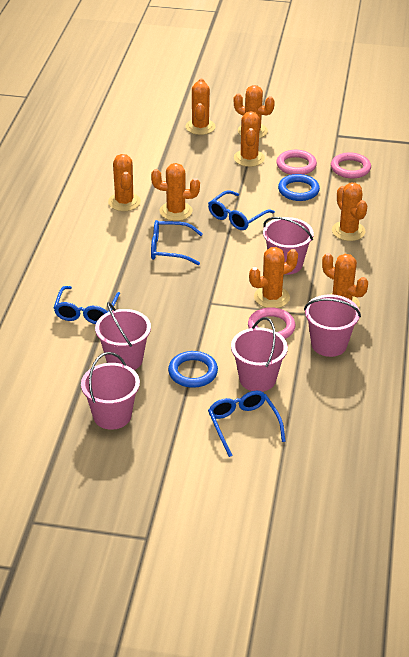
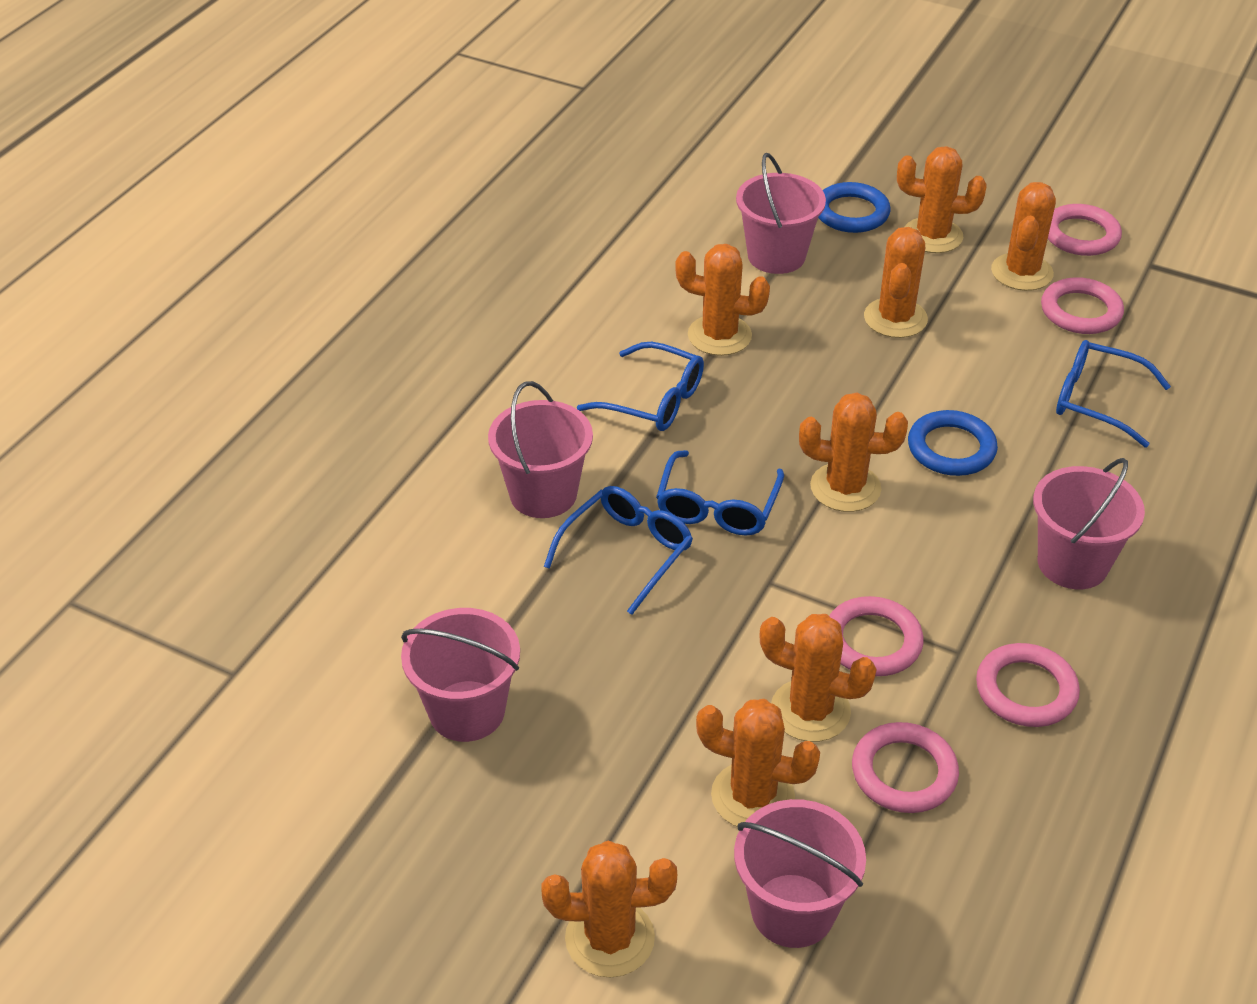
pink ring: 3 -> 5

